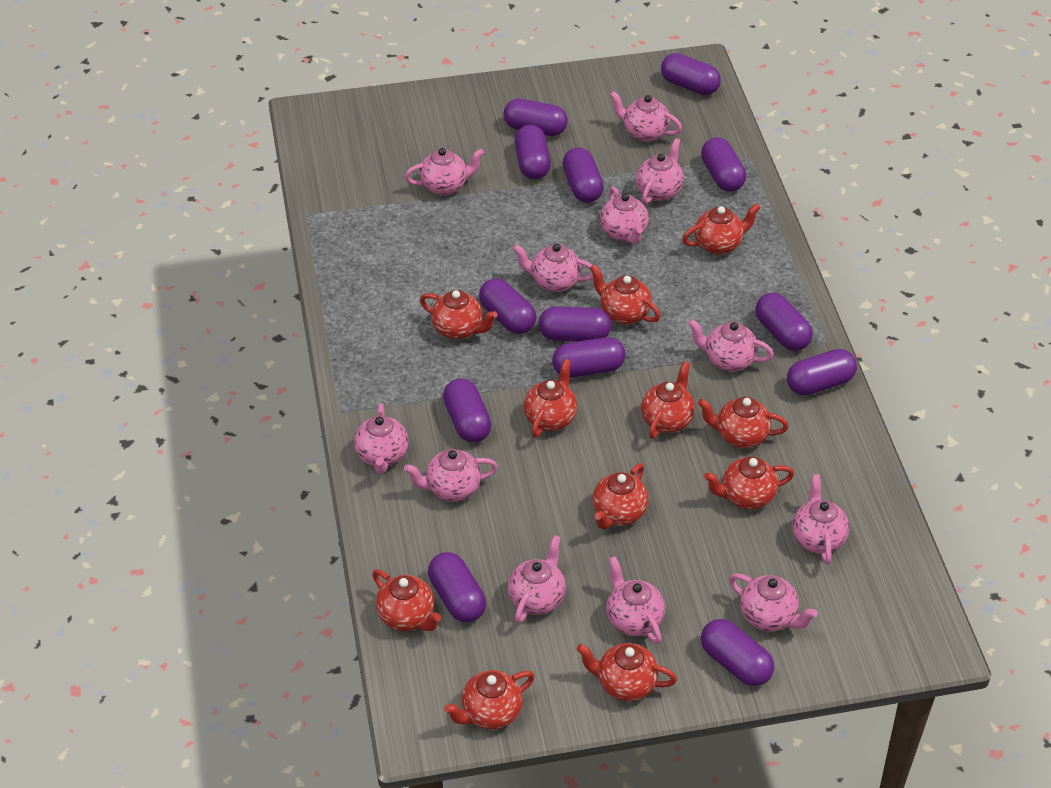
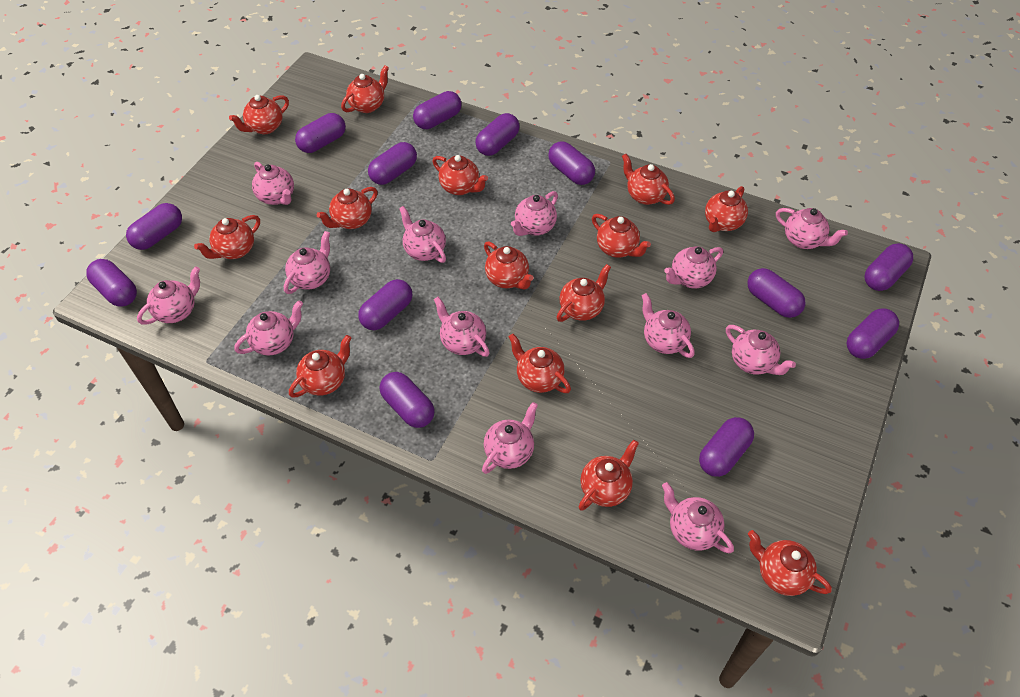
pink teapot: 12 -> 13
red teapot: 11 -> 14

